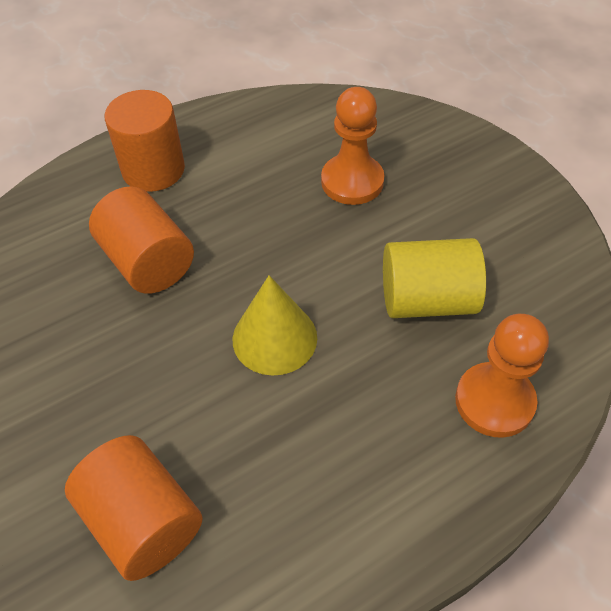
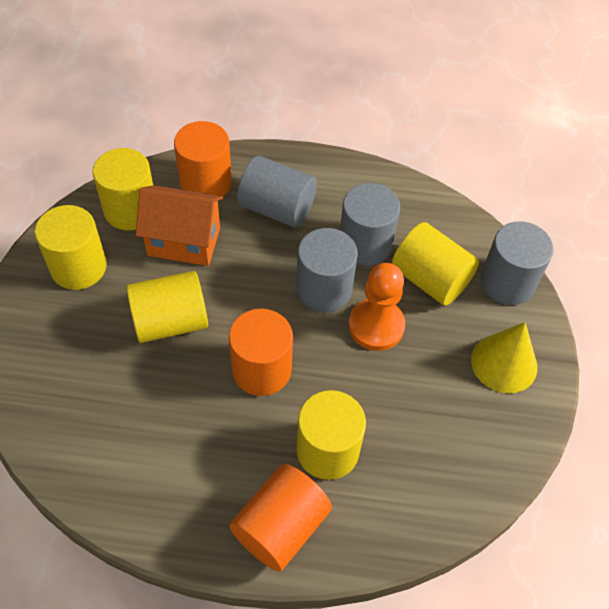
grey cylinder: 0 -> 4
orange house: 0 -> 1
orange pawn: 2 -> 1
yellow cylinder: 1 -> 5

